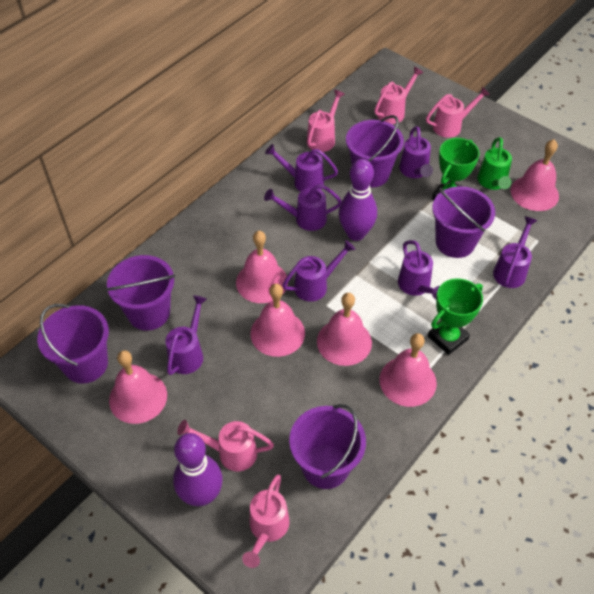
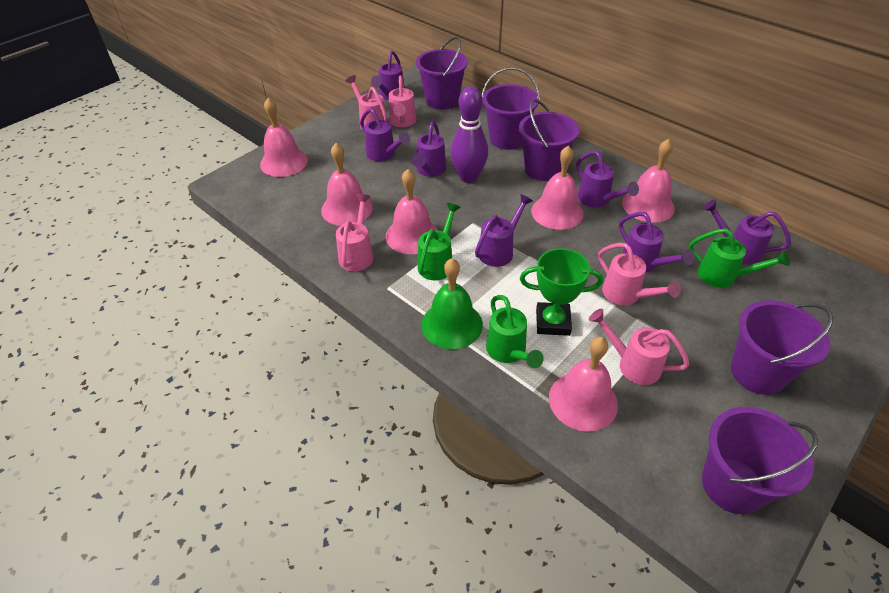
green bell: 0 -> 1
green trophy: 2 -> 1
green watering can: 1 -> 3
purple bowling pin: 2 -> 1

